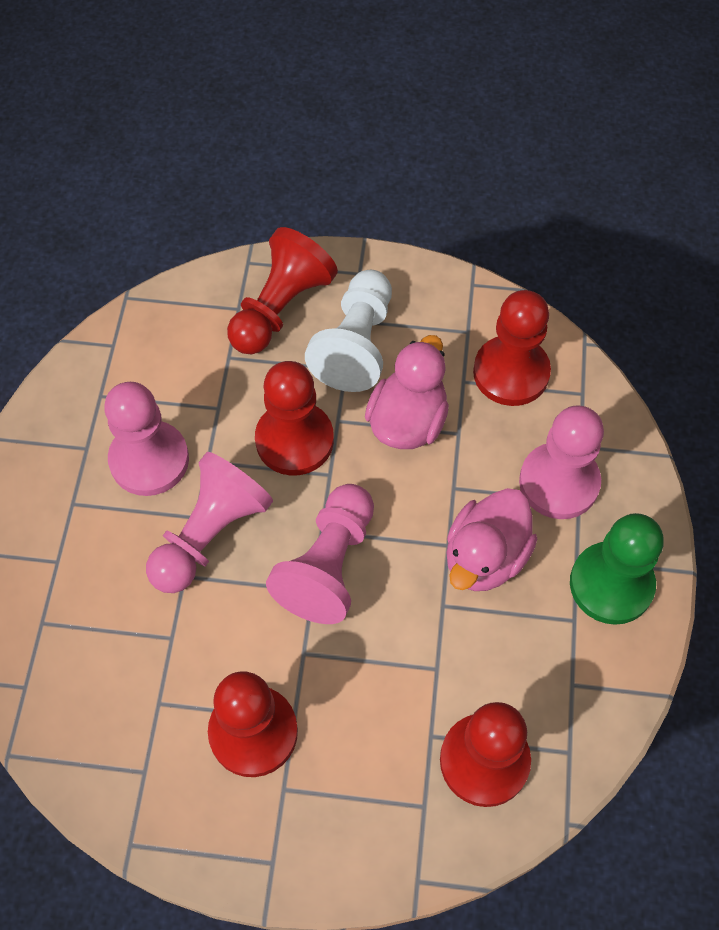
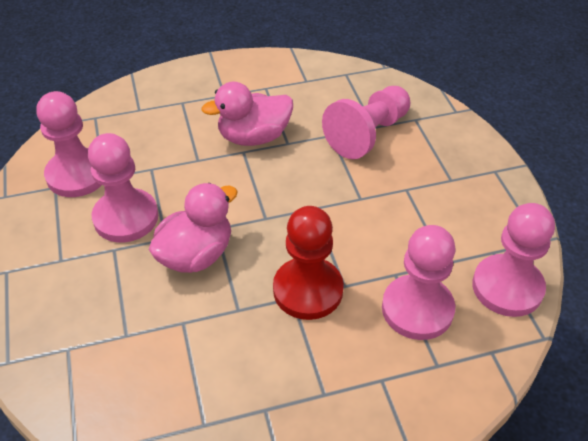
green pawn: 1 -> 0
pink pawn: 4 -> 5
red pawn: 5 -> 1
white pawn: 1 -> 0

